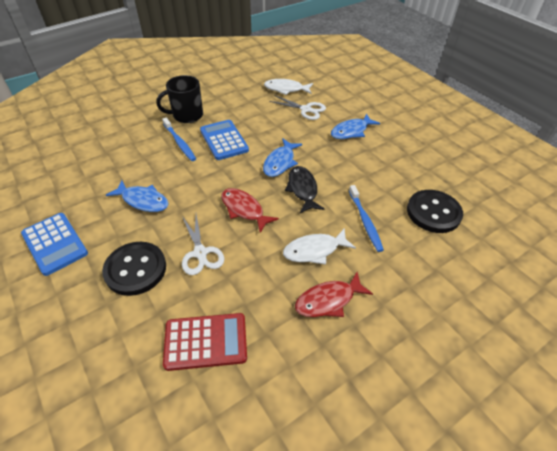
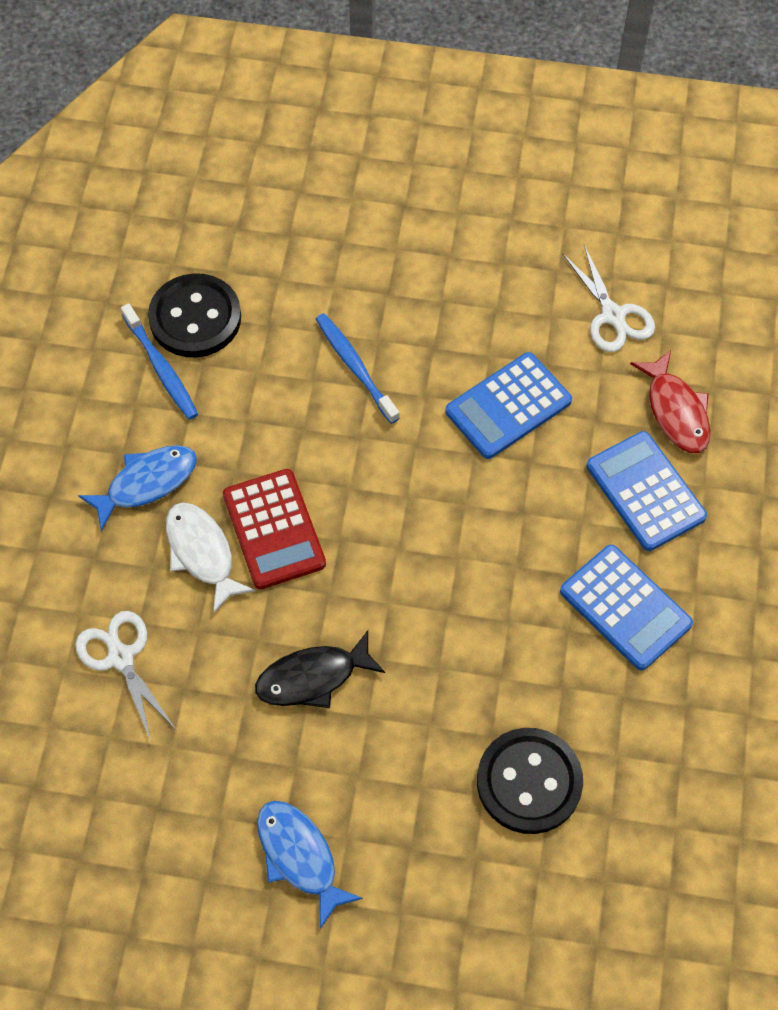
black mug: 1 -> 0
blue calculator: 2 -> 3
blue fish: 3 -> 2
red fish: 2 -> 1
white fish: 2 -> 1

